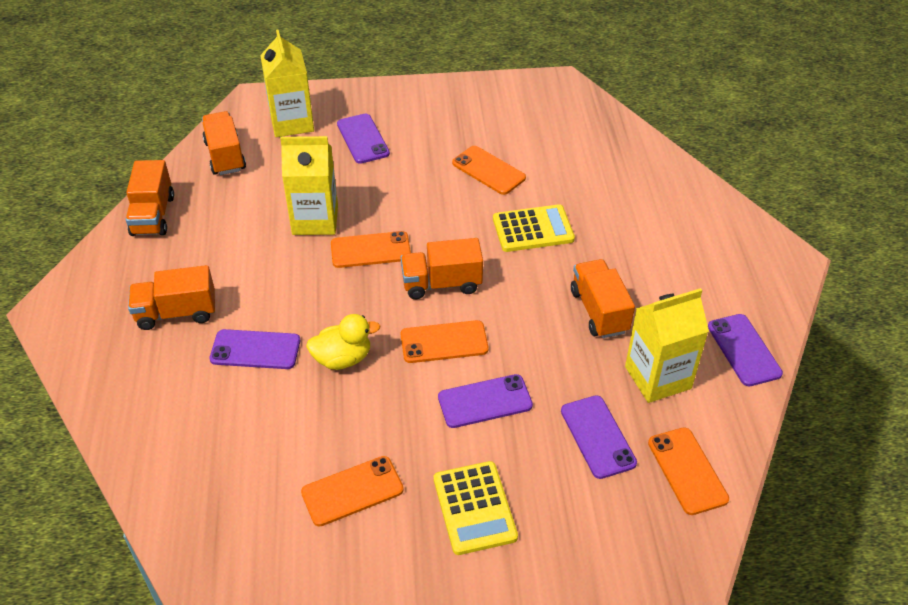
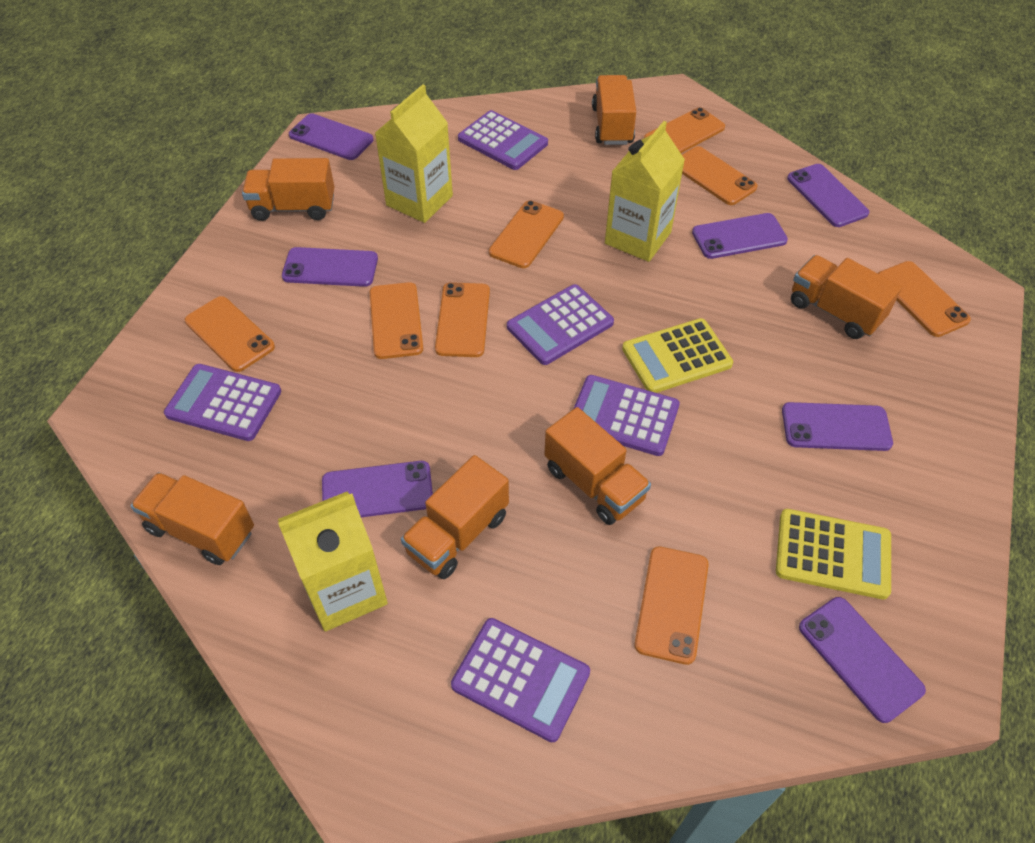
orange phone: 5 -> 8
orange truck: 5 -> 6
purple calculator: 0 -> 5
purple phone: 5 -> 7
yellow duck: 1 -> 0

